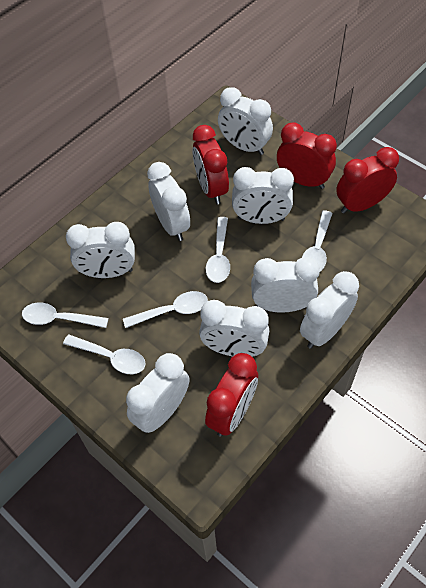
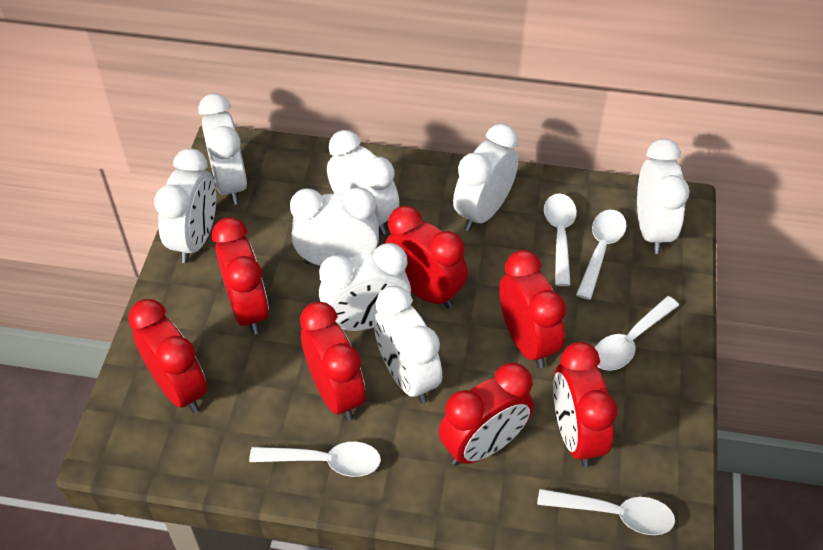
red clock: 4 -> 7

